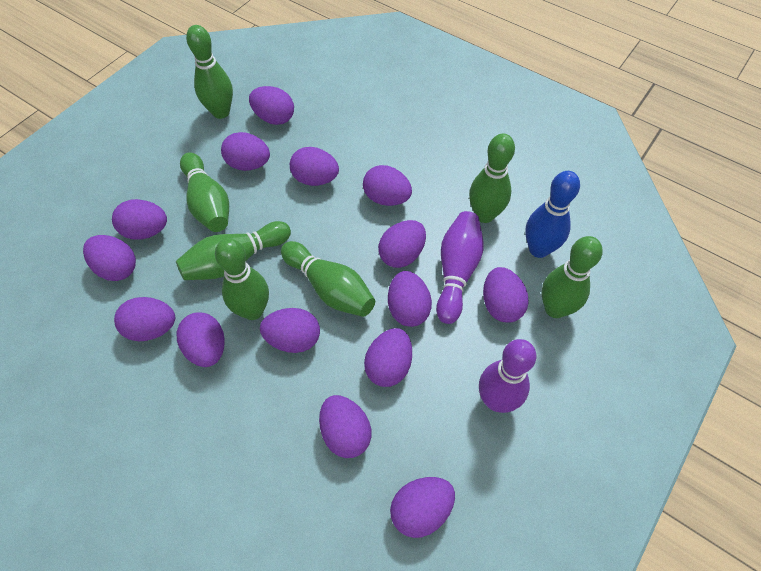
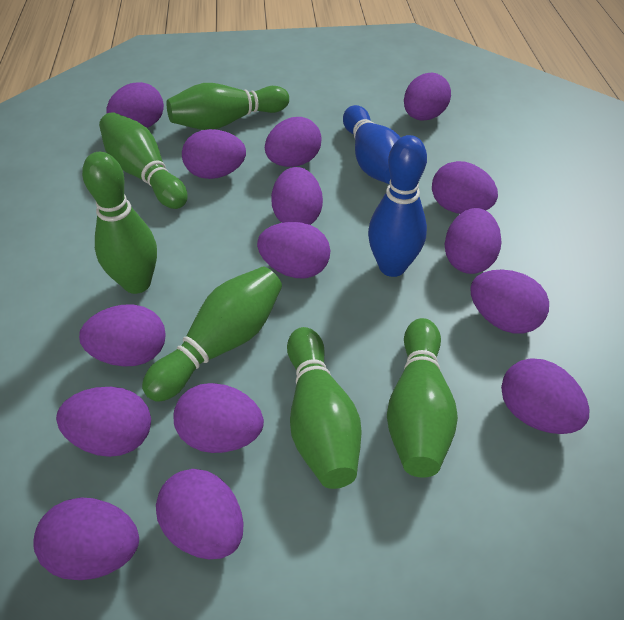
blue bowling pin: 1 -> 2
green bowling pin: 7 -> 6
purple bowling pin: 2 -> 0

